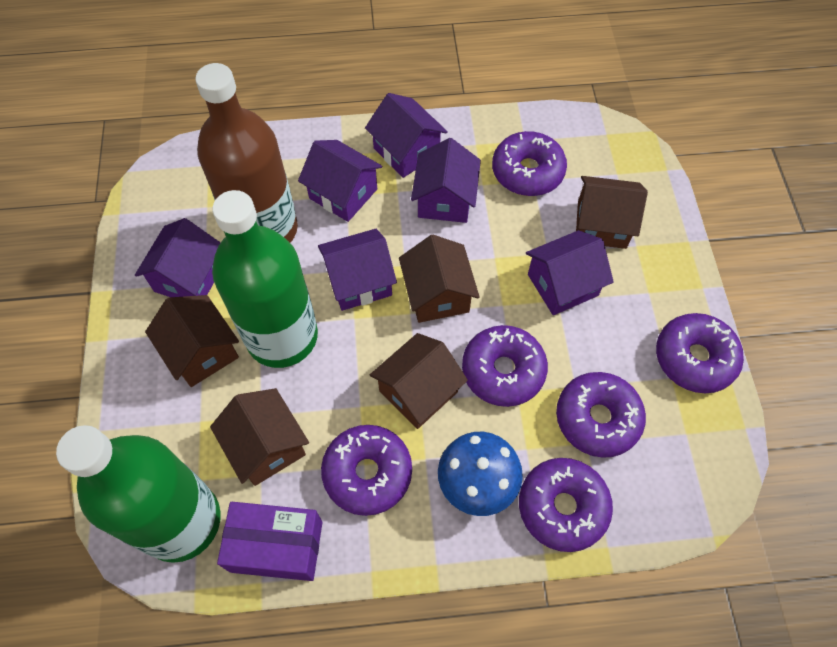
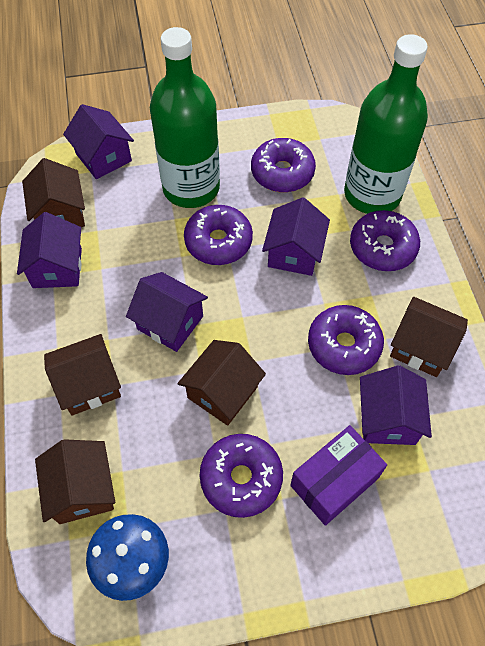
brown bottle: 1 -> 0
purple donut: 6 -> 5
purple house: 6 -> 5

